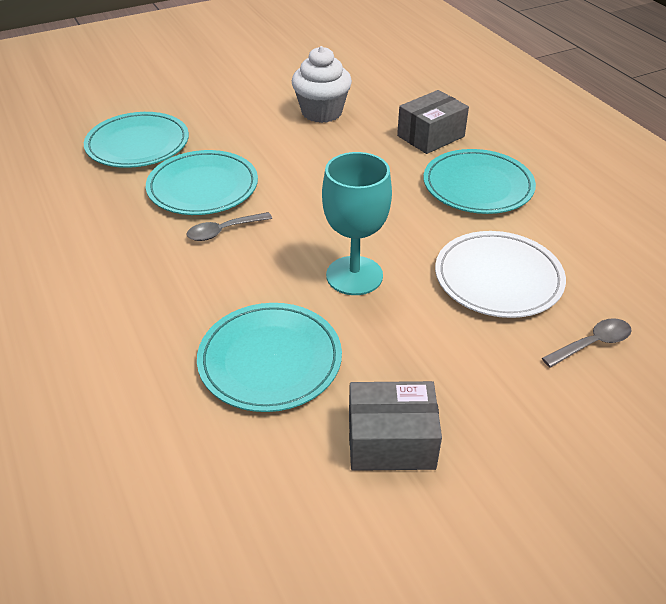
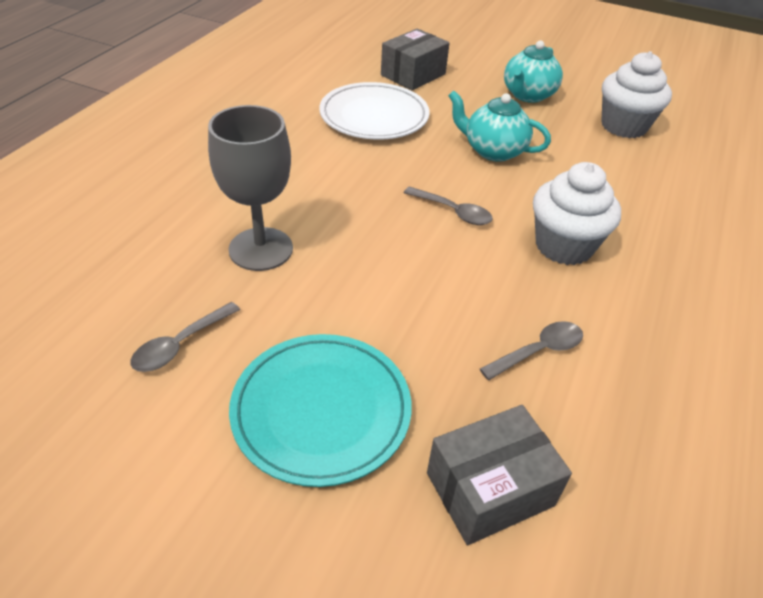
grey goblet: 0 -> 1
grey spoon: 2 -> 3
turquoise goblet: 1 -> 0
turquoise plate: 4 -> 1
turquoise teapot: 0 -> 2
white cupcake: 1 -> 2

